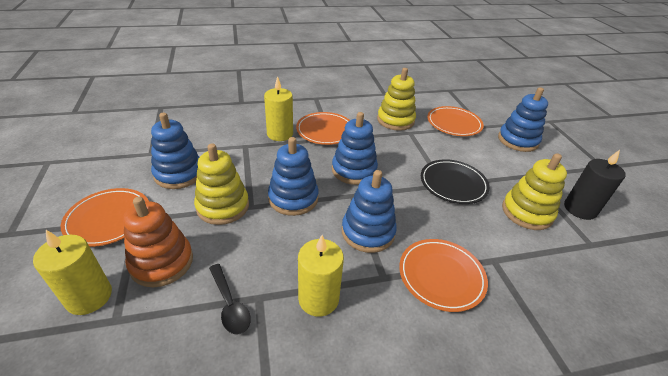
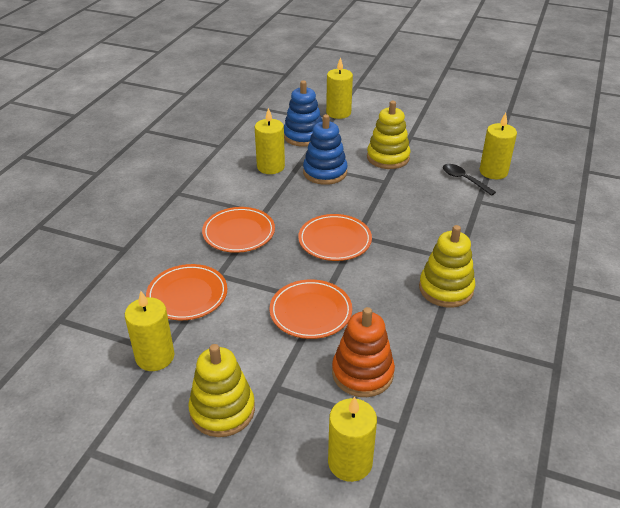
black candle: 1 -> 0
black plate: 1 -> 0
blue stacking toy: 5 -> 2
yellow candle: 3 -> 5

